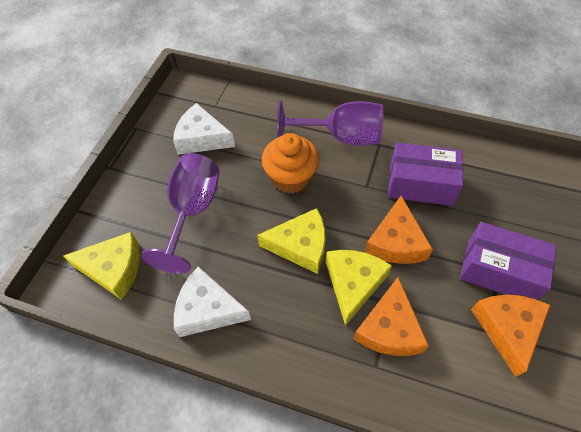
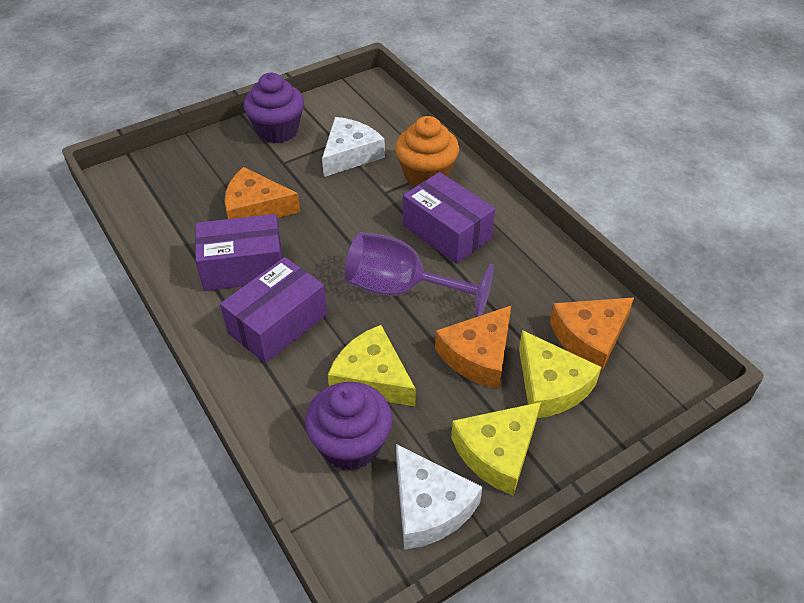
purple box: 2 -> 3
purple cupcake: 0 -> 2
purple goblet: 2 -> 1

